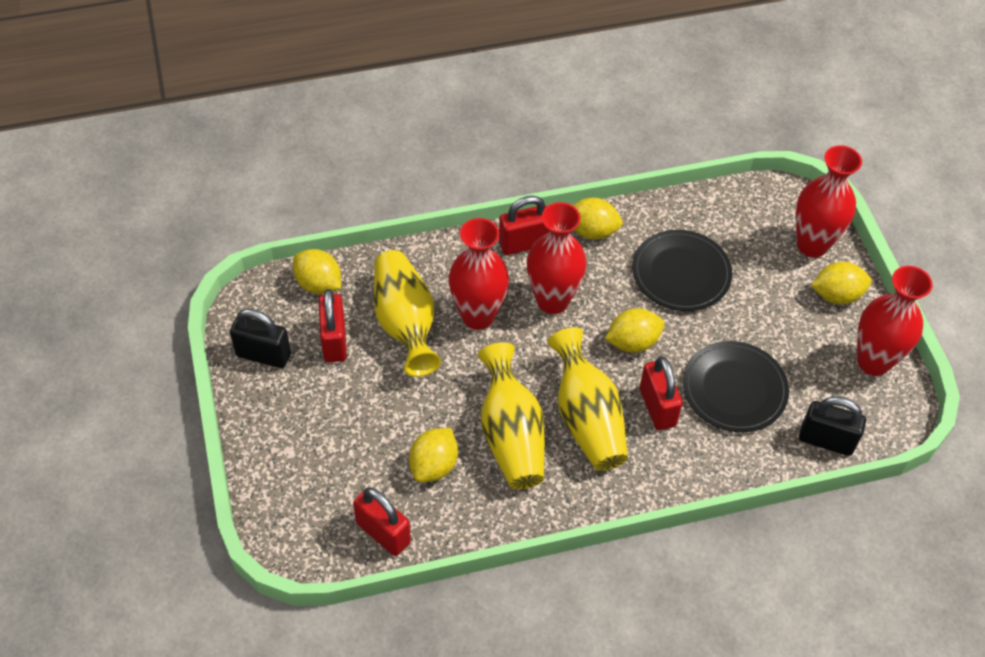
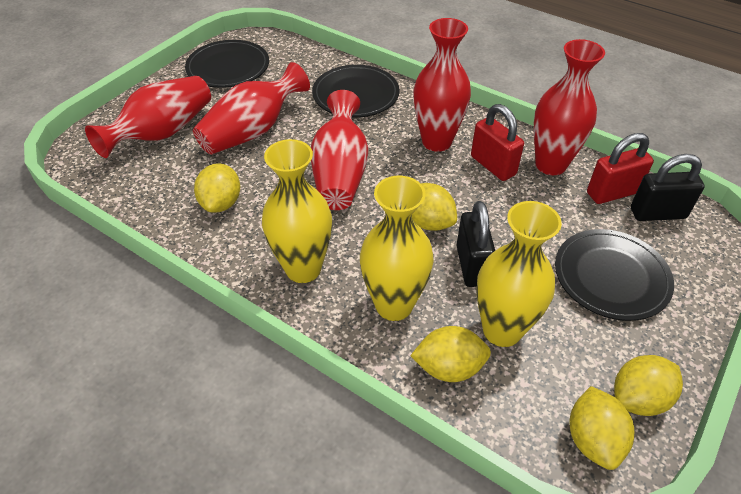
black plate: 2 -> 3
red padlock: 4 -> 2
red vase: 4 -> 5

